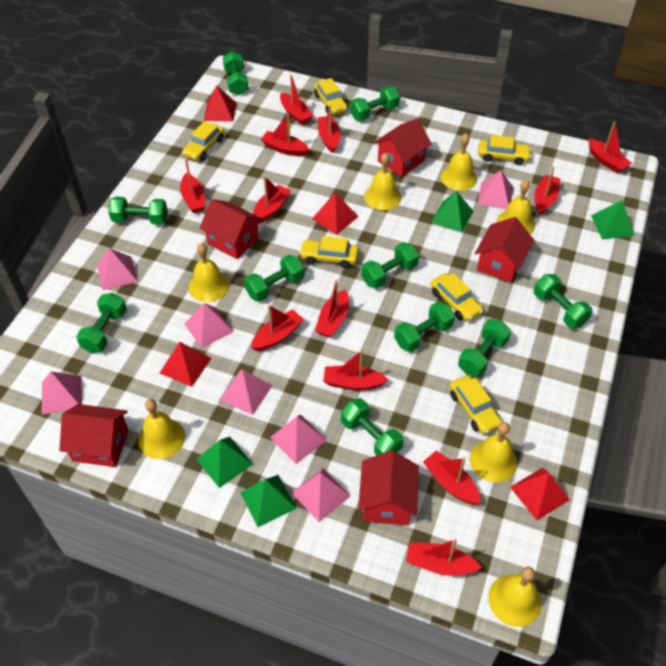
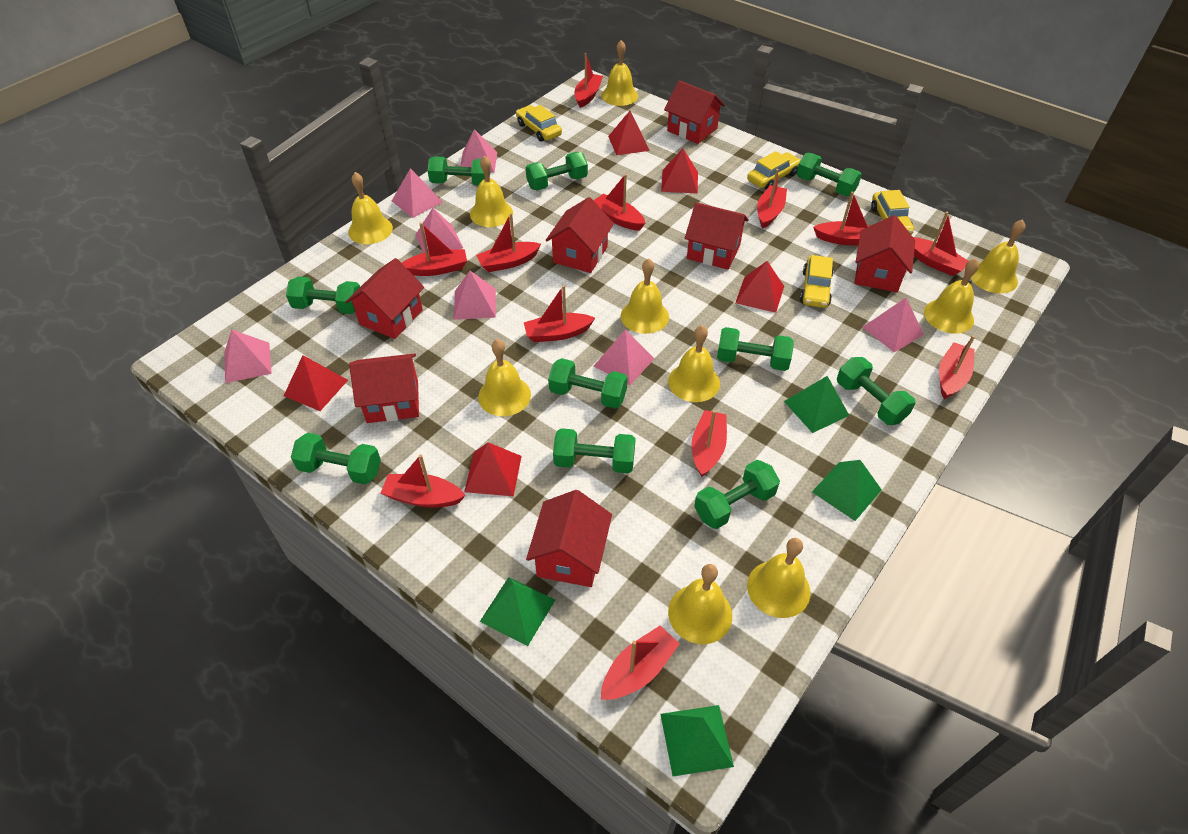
red house: 5 -> 7
red pyramid: 4 -> 5
yellow bell: 7 -> 10
yellow car: 6 -> 4

